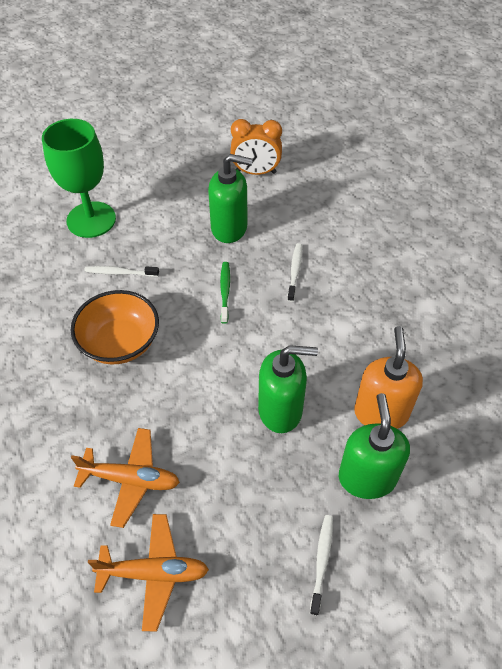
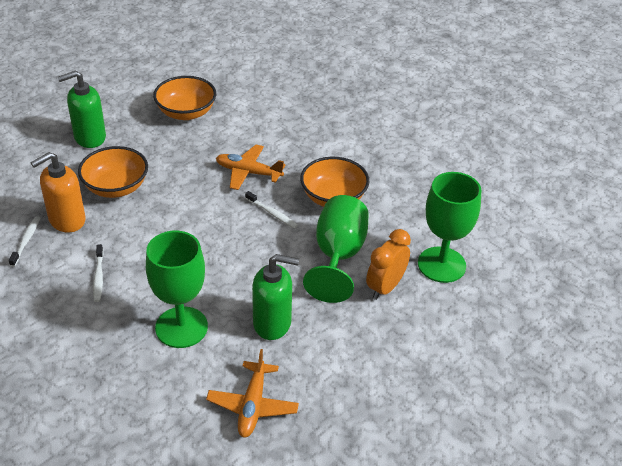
green goblet: 1 -> 3
green soap dispenser: 3 -> 2
green toothbrush: 1 -> 0
orange bowl: 1 -> 3

